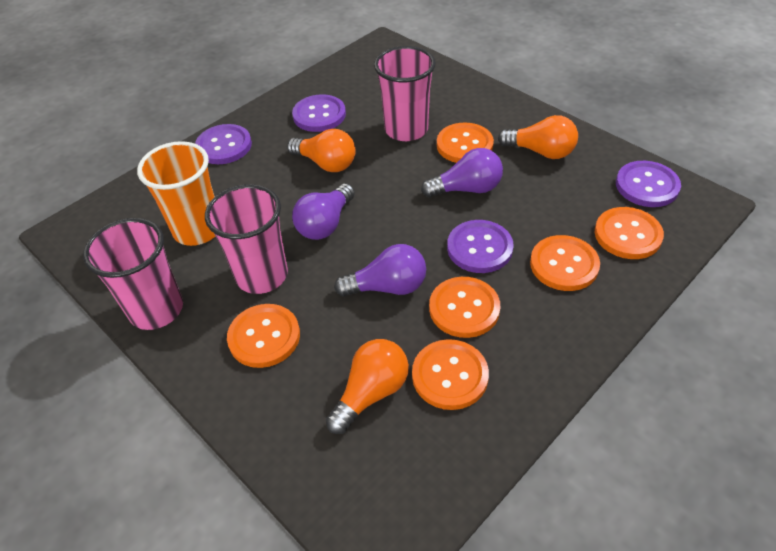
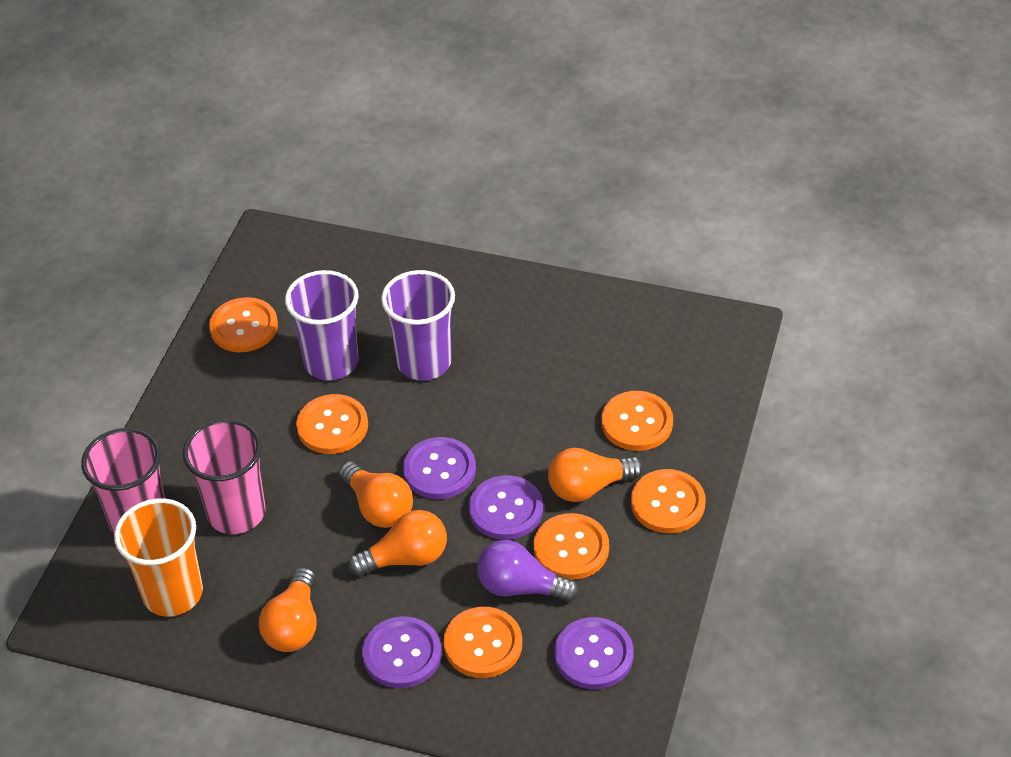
orange light bulb: 3 -> 4
pink cup: 3 -> 2
purple cup: 0 -> 2
purple light bulb: 3 -> 1

